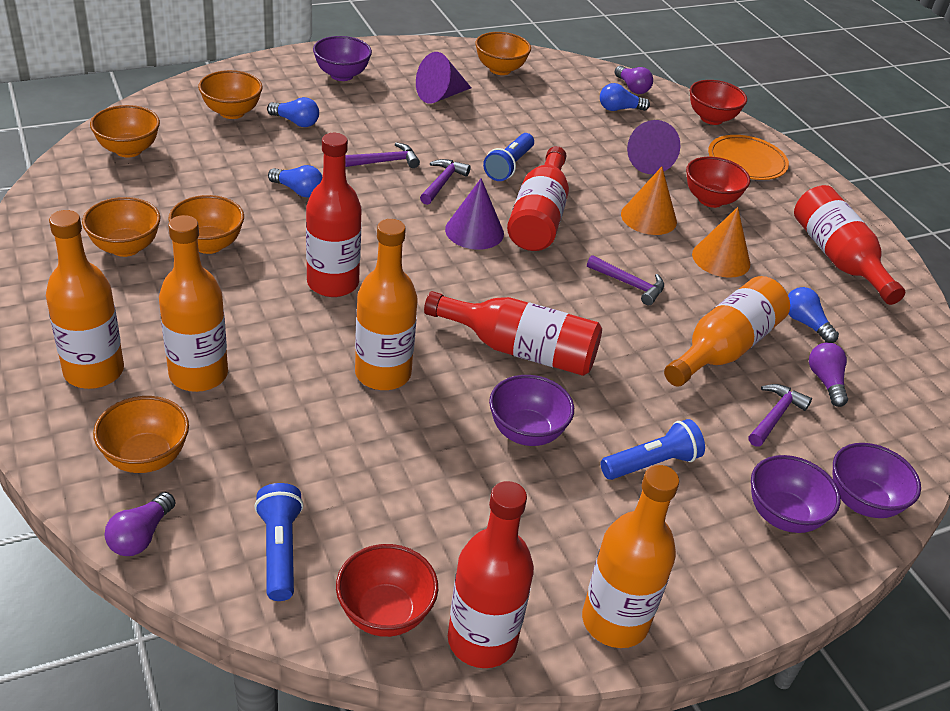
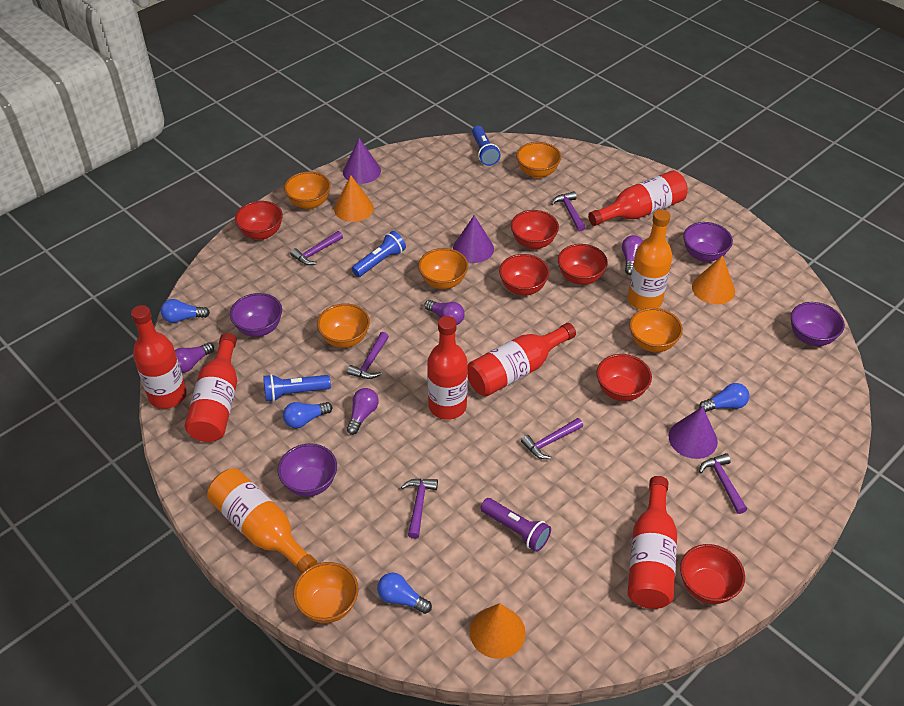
orange bottle: 5 -> 2
orange cone: 2 -> 3
orange plate: 1 -> 0
purple flashlight: 0 -> 1
purple hammer: 4 -> 6
purple light bulb: 3 -> 4
red bottle: 5 -> 6
red bowl: 3 -> 6

